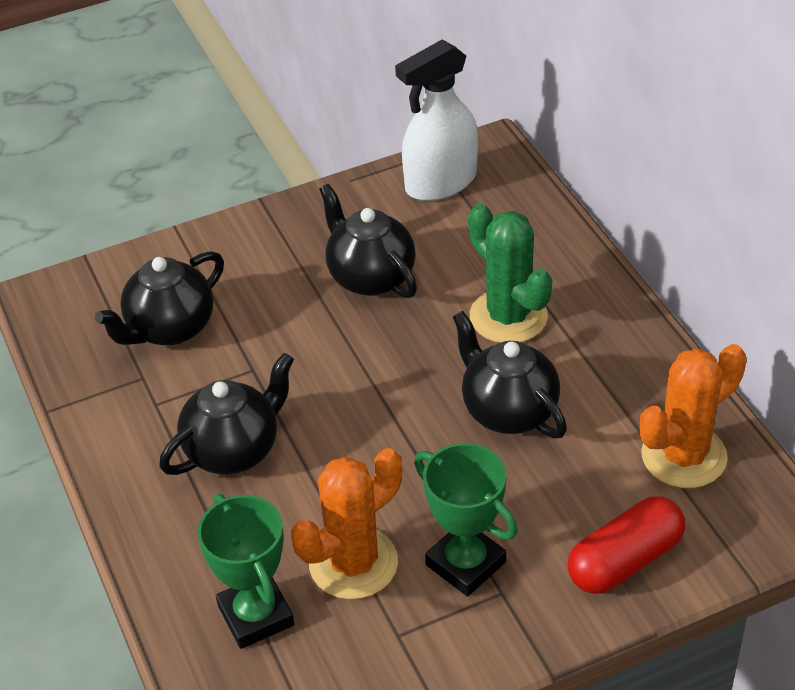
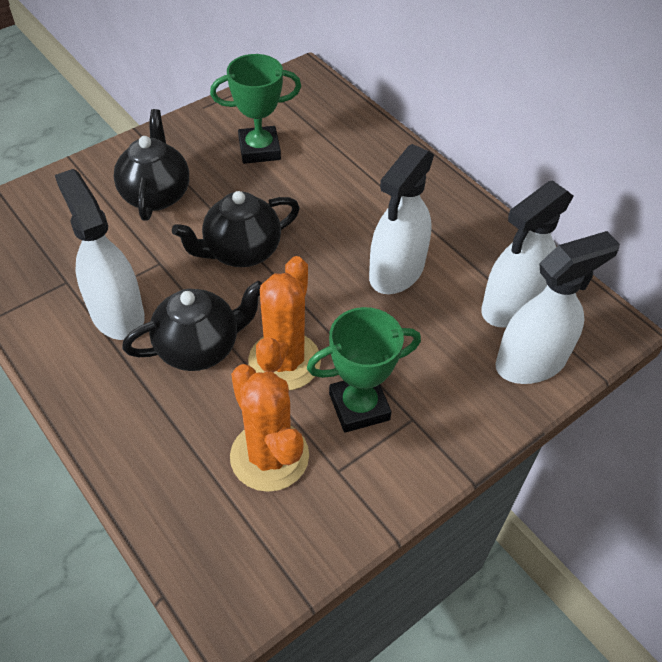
black teapot: 4 -> 3
green cactus: 1 -> 0
red capsule: 1 -> 0
white spray bottle: 1 -> 4

